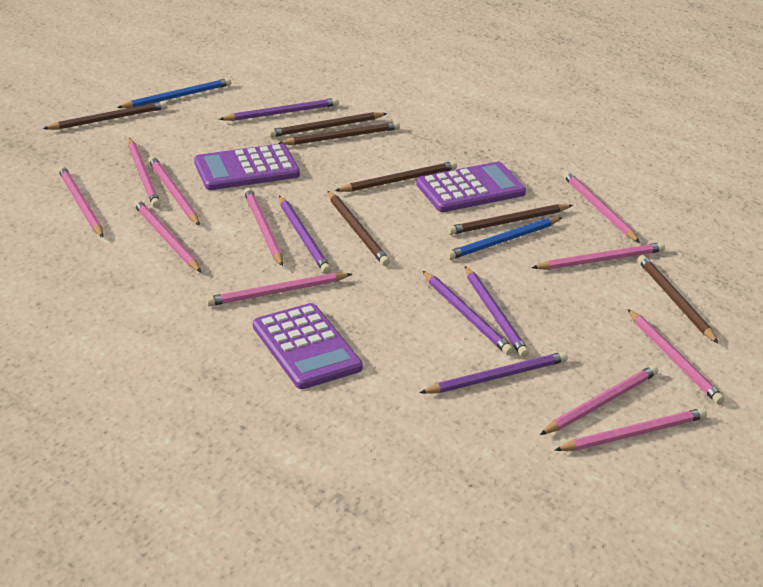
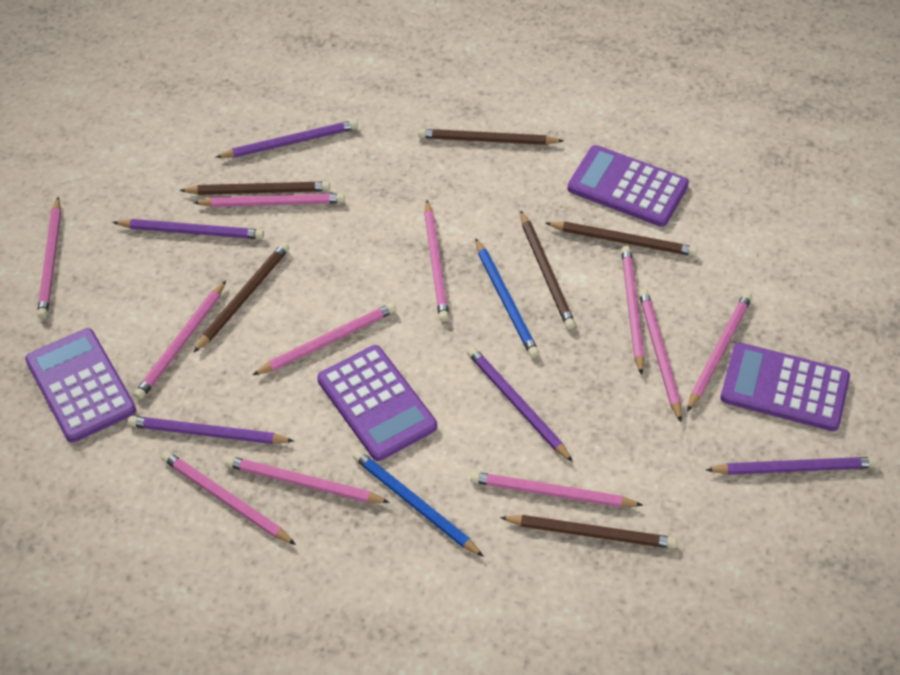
brown pencil: 7 -> 6
purple calculator: 3 -> 4

